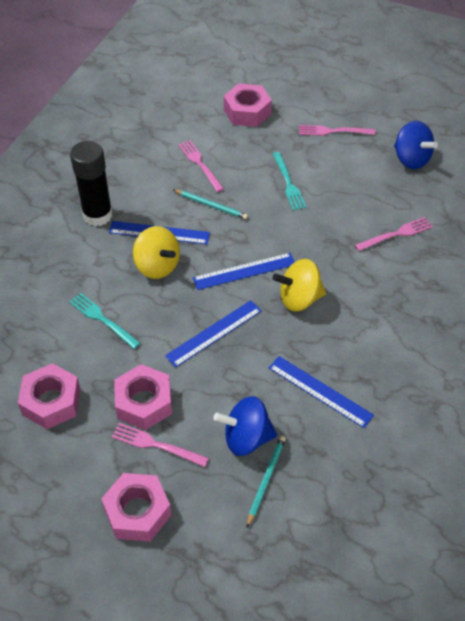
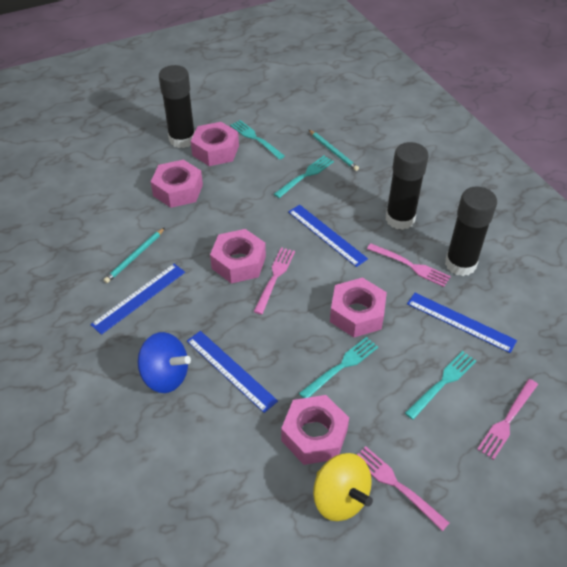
black glue stick: 1 -> 3
blue spinning top: 2 -> 1
pink nut: 4 -> 5
turquoise fork: 2 -> 4
yellow spinning top: 2 -> 1

